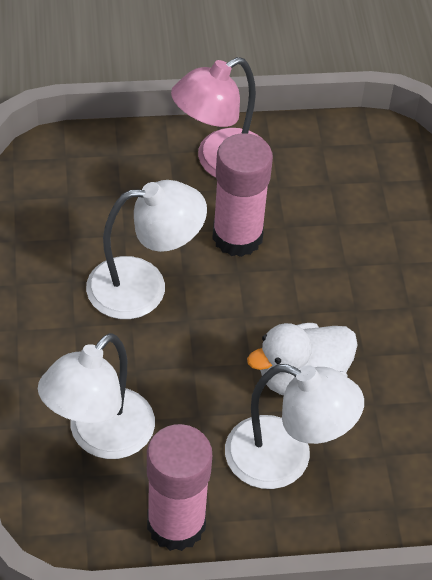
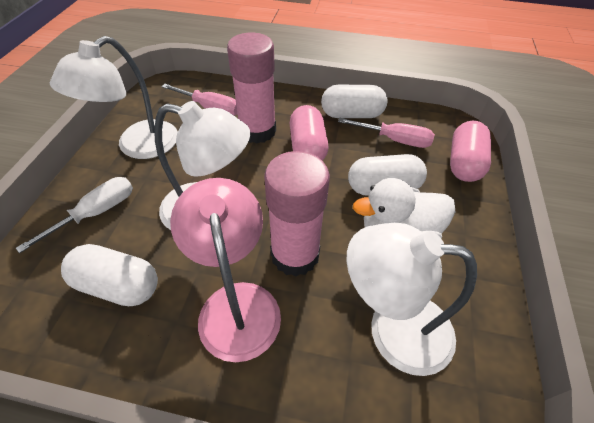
pink capsule: 0 -> 2
pink screwdriver: 0 -> 2
white capsule: 0 -> 3
white screwdriver: 0 -> 1

